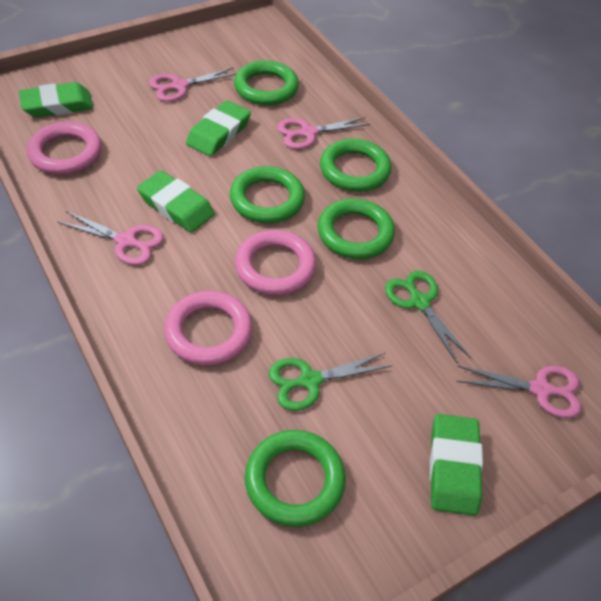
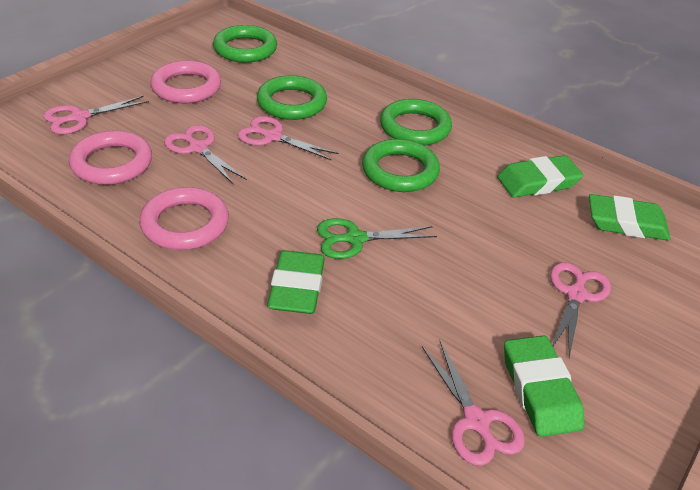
green ring: 5 -> 4
green scissors: 2 -> 1
pink scissors: 4 -> 5

